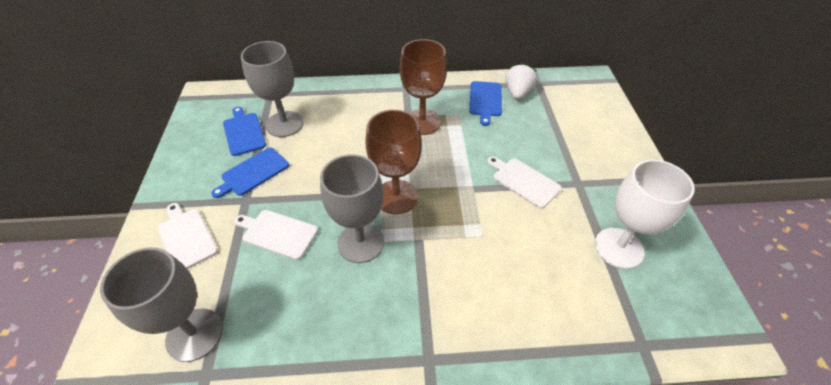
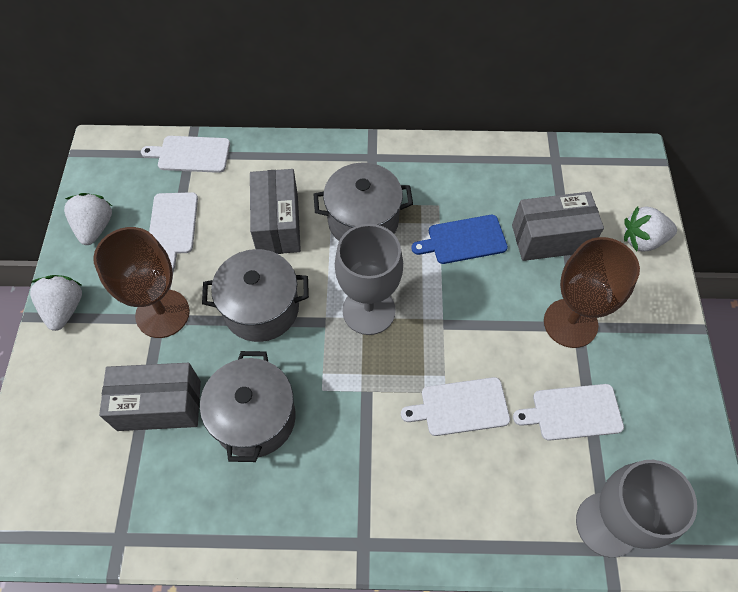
blue cutting board: 3 -> 1
grey box: 0 -> 3
grey goblet: 3 -> 2
grey pot: 0 -> 3
white cutting board: 3 -> 4
white goblet: 1 -> 0
white strawberry: 1 -> 3

